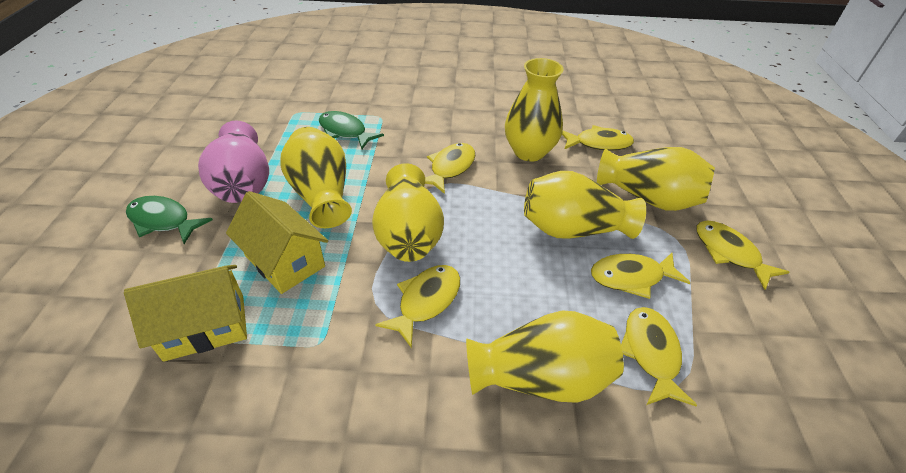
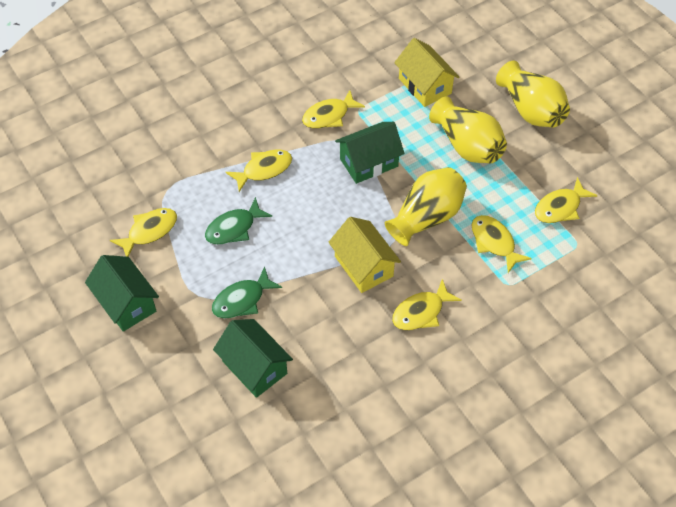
green house: 0 -> 3
pink vase: 1 -> 0
yellow vase: 6 -> 3

